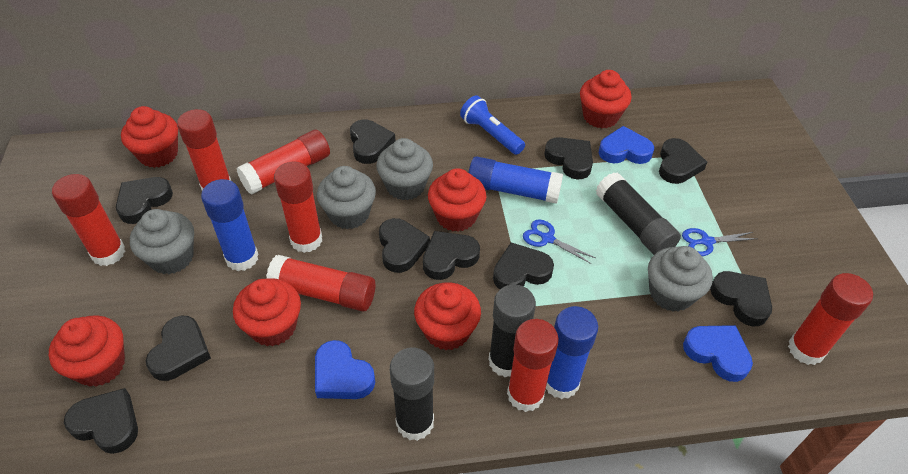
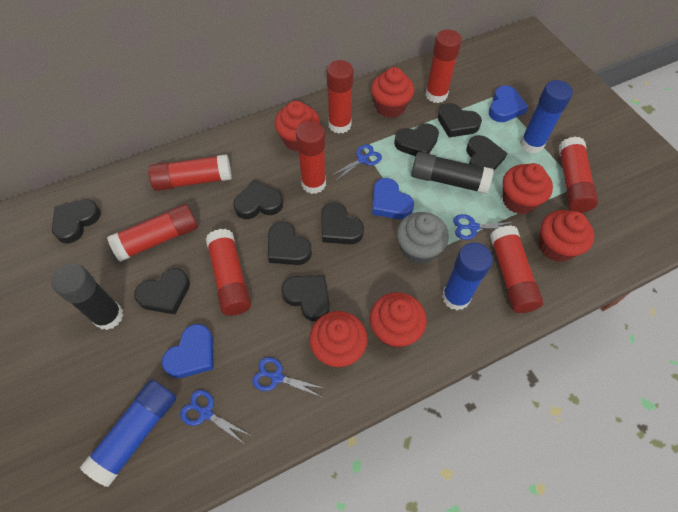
black glue stick: 3 -> 2
black heart: 10 -> 9
blue flashlight: 1 -> 0
blue scissors: 2 -> 4
grey cupcake: 4 -> 1
red glue stick: 7 -> 8

